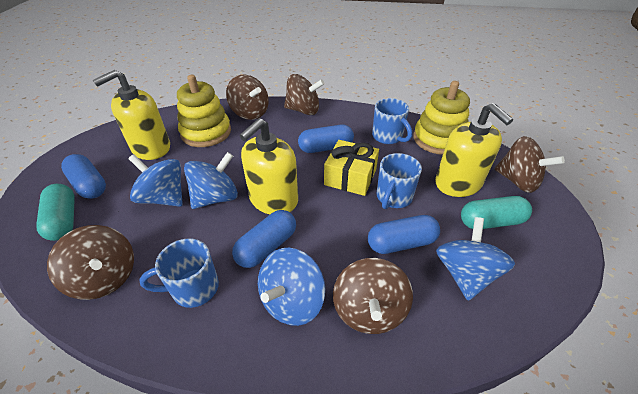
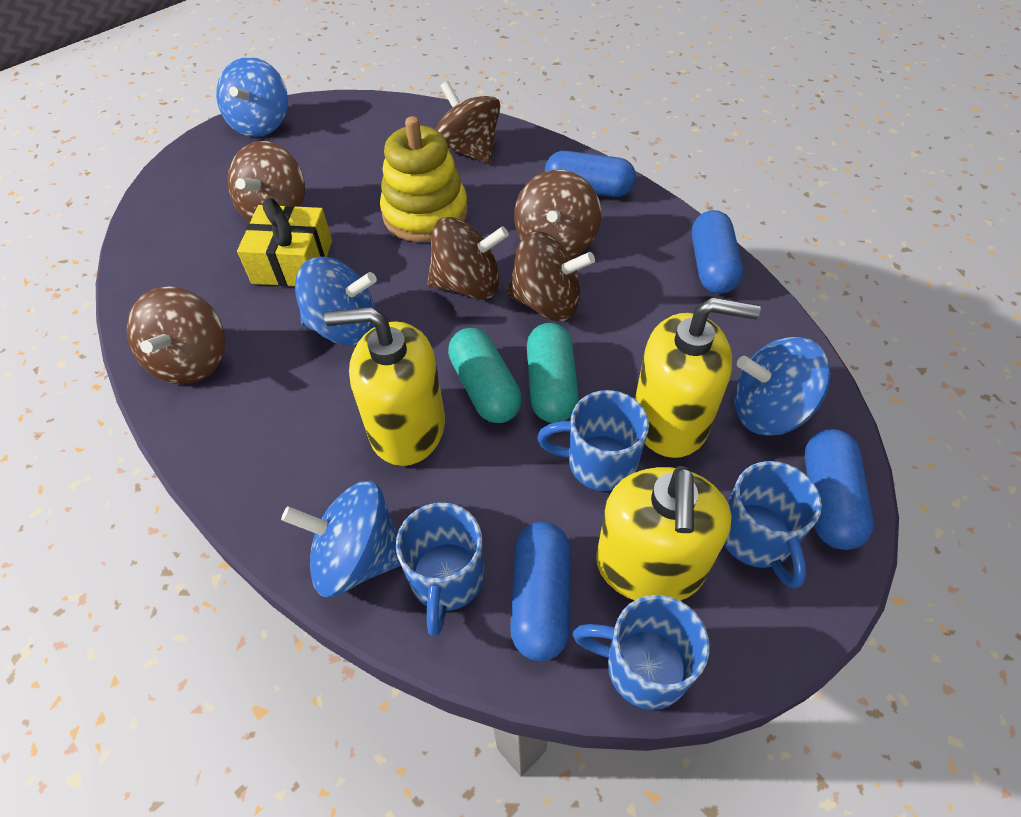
blue mug: 3 -> 4
brown spinning top: 5 -> 6
yellow stacking toy: 2 -> 1

